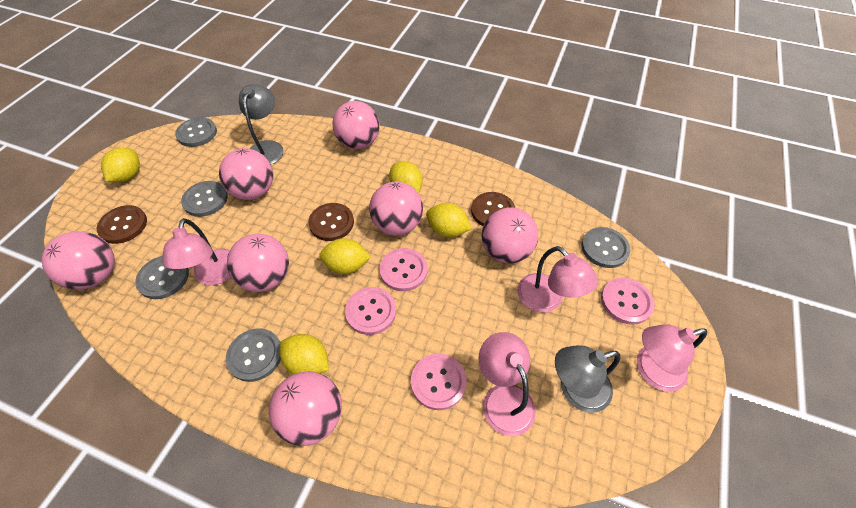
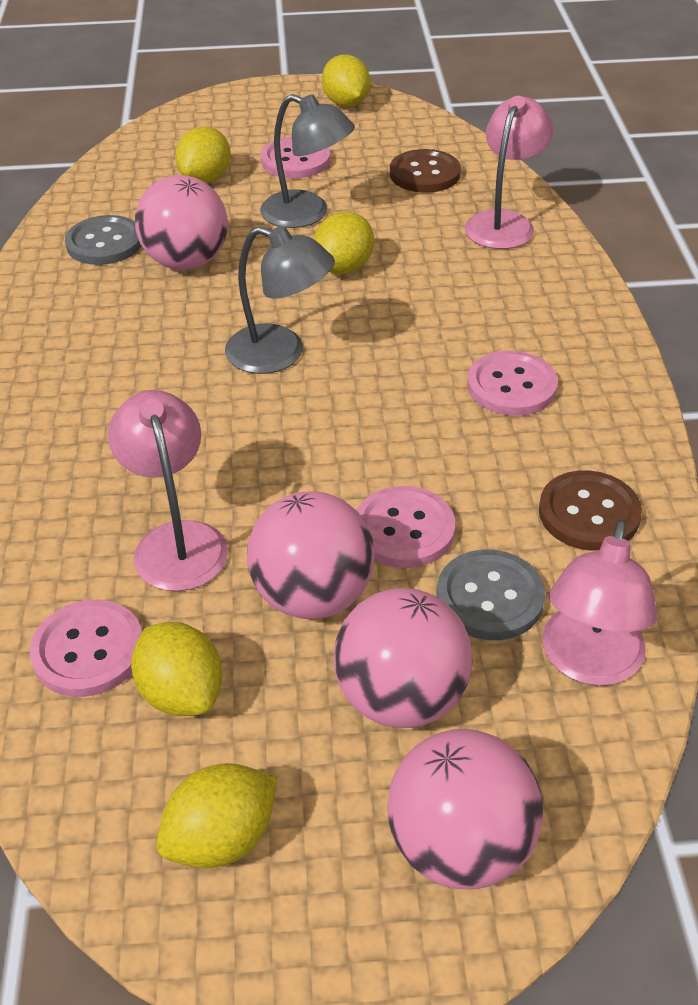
brown button: 3 -> 2
grey button: 5 -> 2
pink ball: 7 -> 4
pink lamp: 4 -> 3

